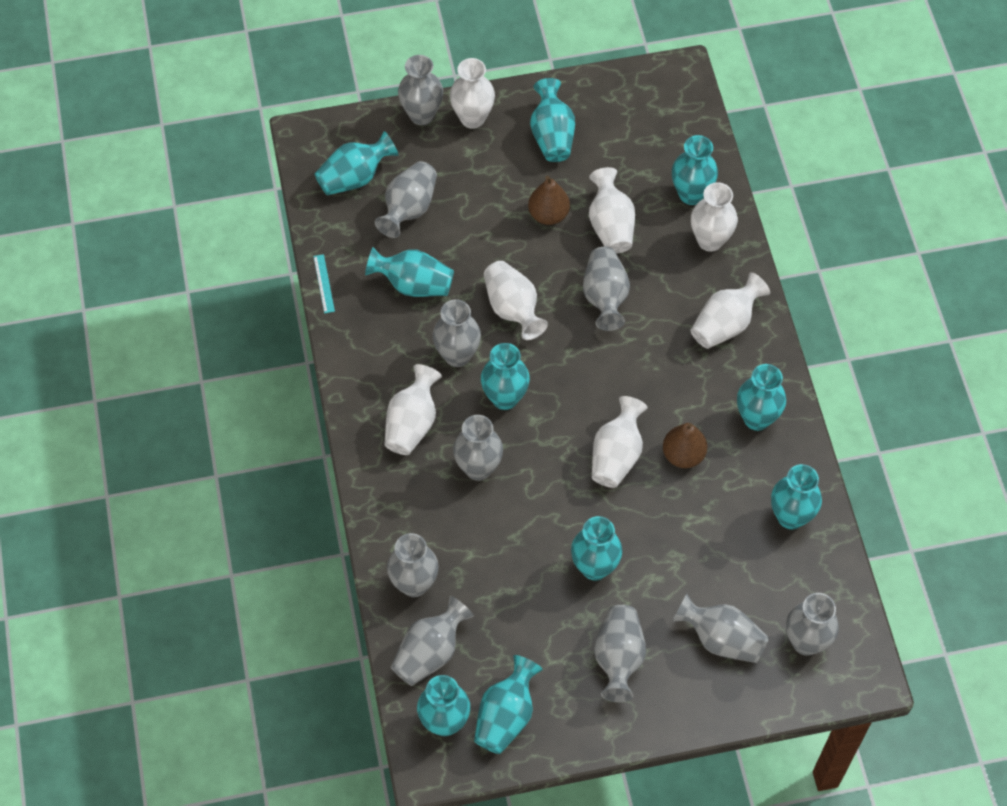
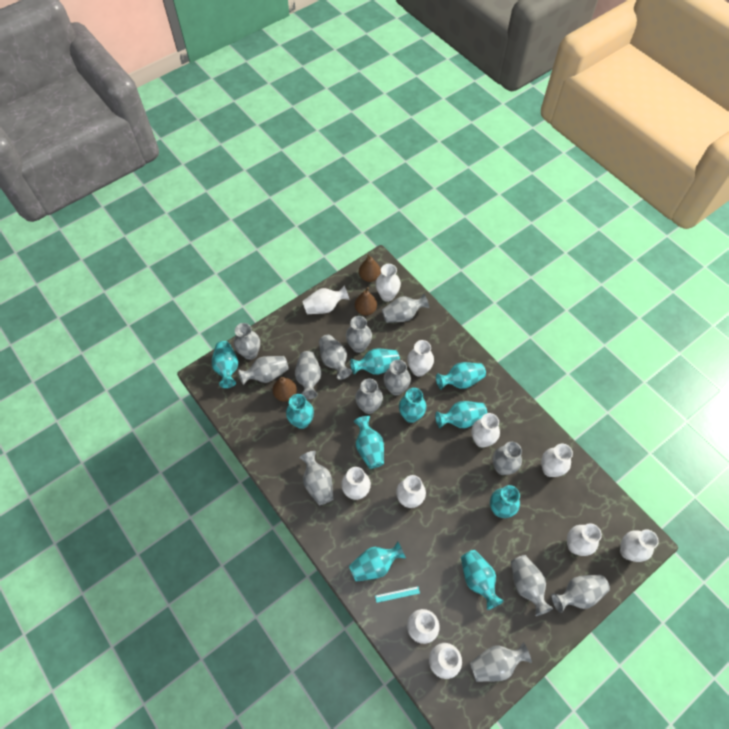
brown pear: 2 -> 3
grey vase: 10 -> 13
white vase: 7 -> 11

